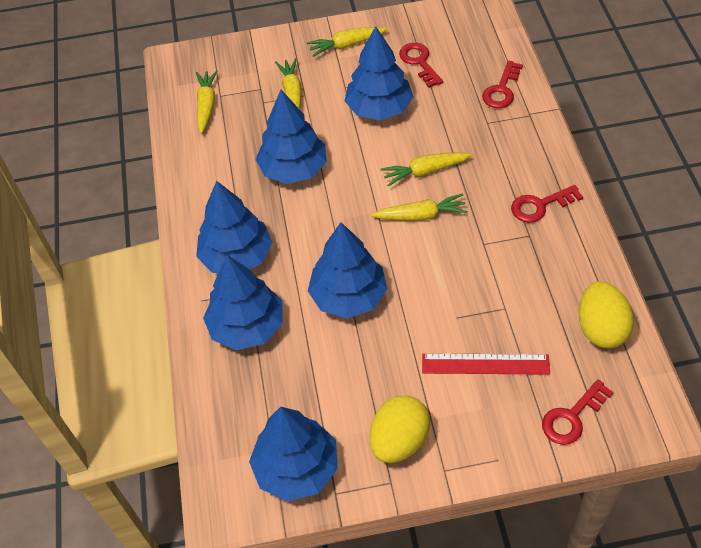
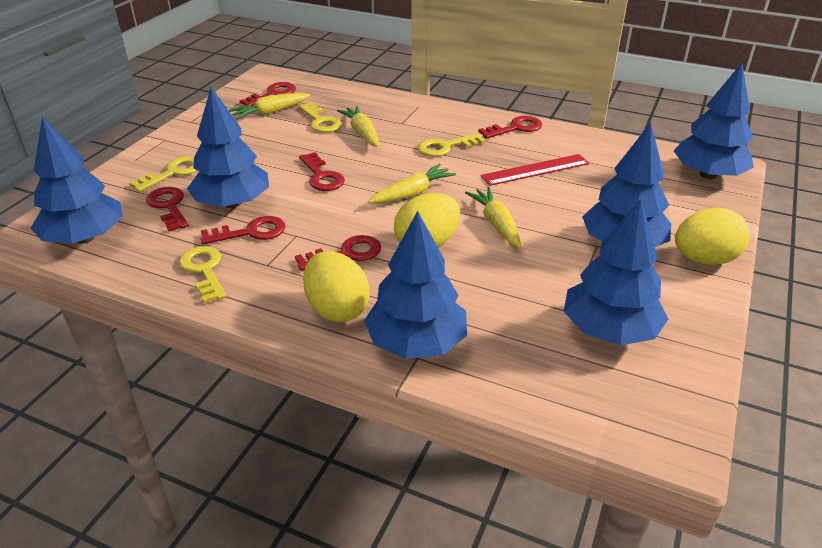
red key: 4 -> 6
yellow carrot: 5 -> 4
yellow egg: 2 -> 3
yellow key: 0 -> 4

